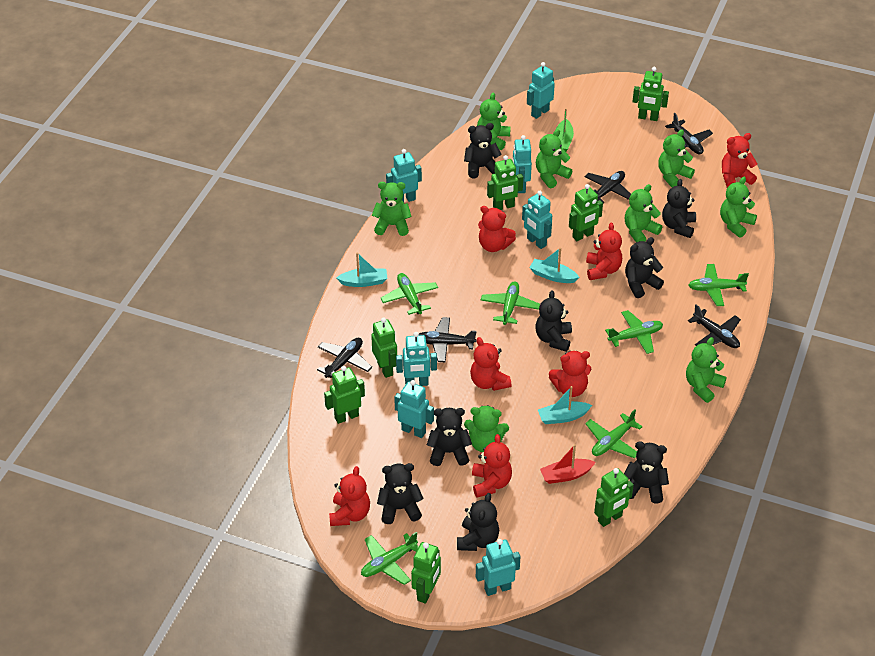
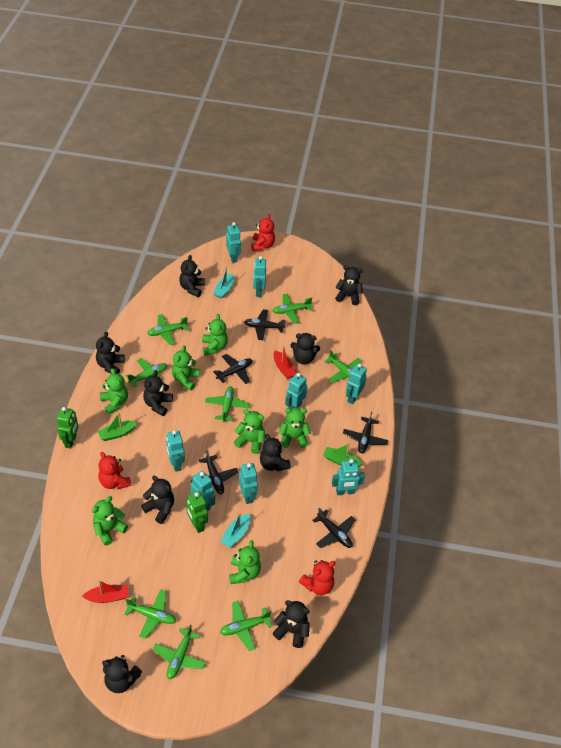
black teddy bear: 8 -> 9
green boat: 1 -> 2
green plane: 6 -> 8
green robot: 7 -> 2
green teddy bear: 8 -> 7
red boat: 1 -> 2
red teddy bear: 7 -> 3
turquoise boat: 3 -> 2
turquoise robot: 7 -> 8

